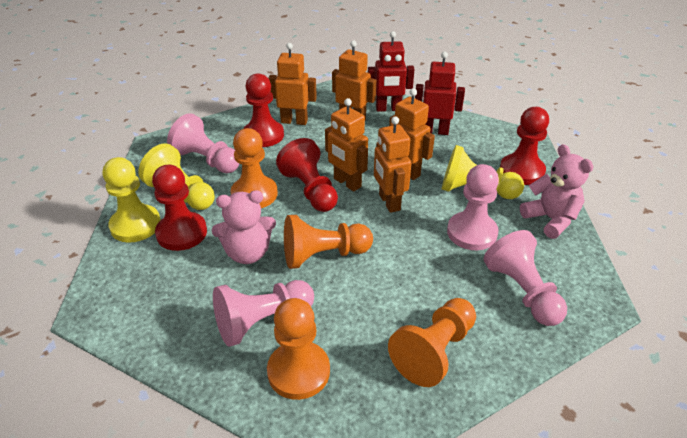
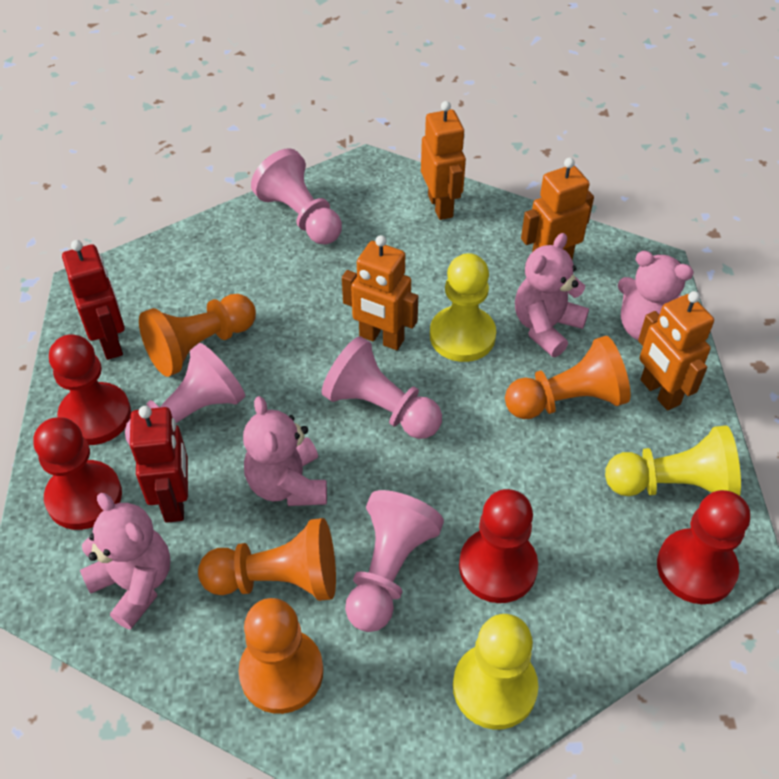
orange robot: 5 -> 4
pink teddy bear: 2 -> 4

